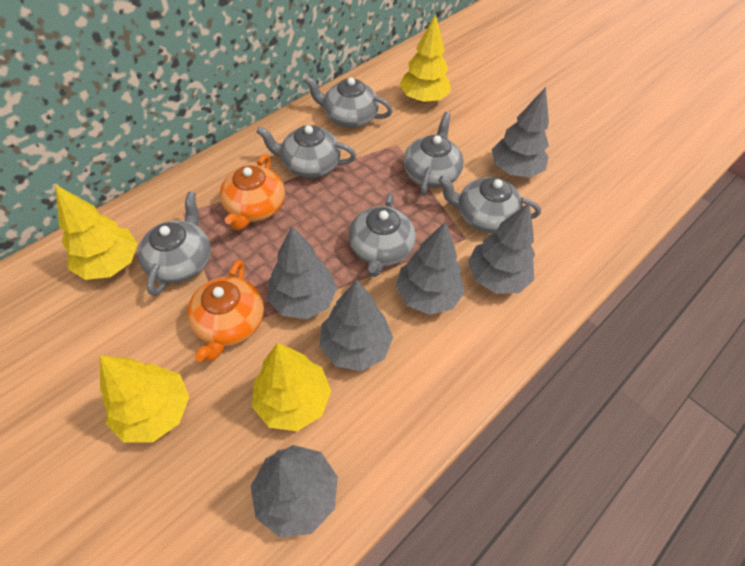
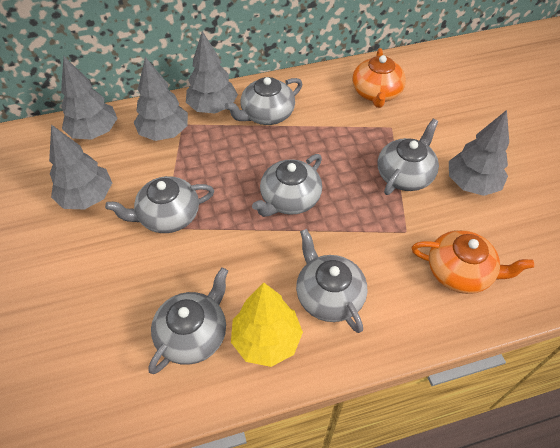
grey tree: 6 -> 5
yellow tree: 4 -> 1

